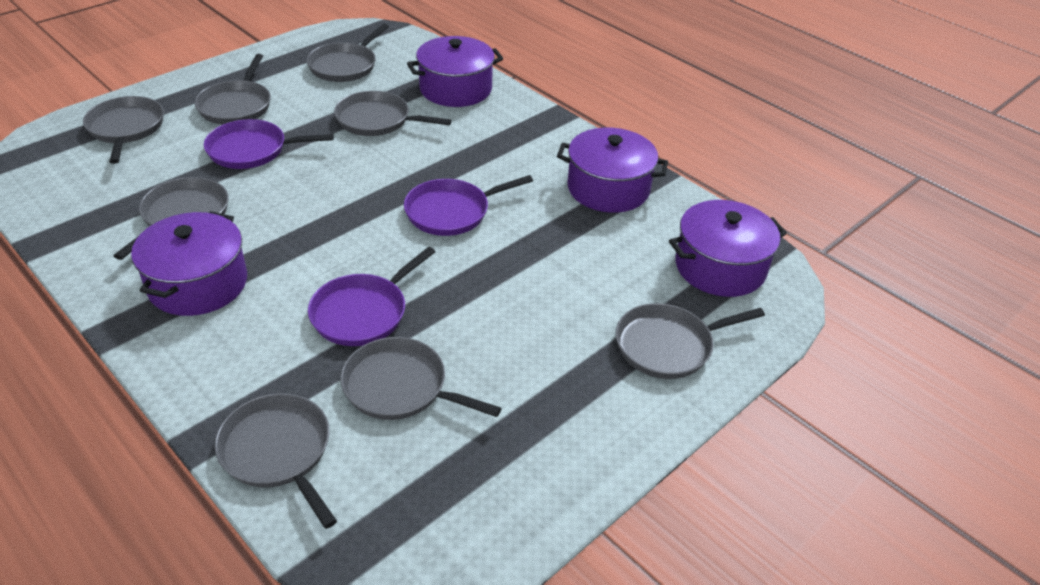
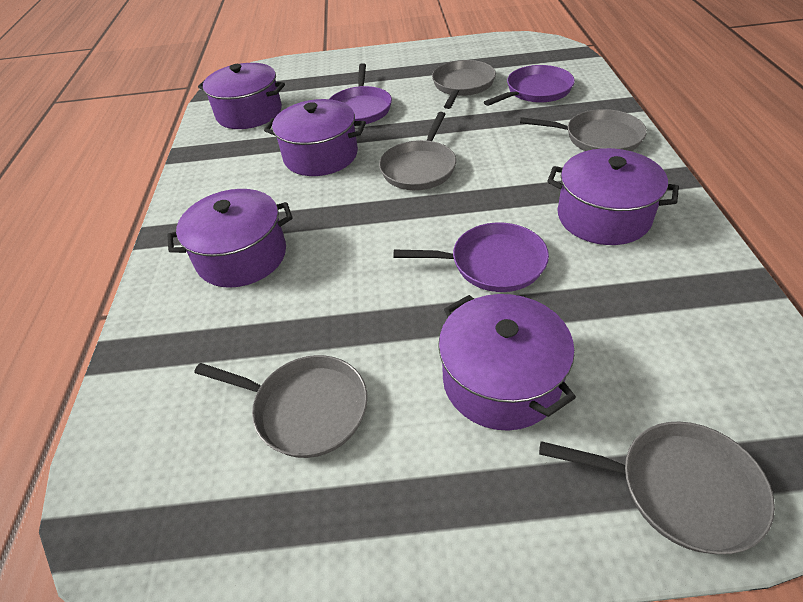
grey pan: 8 -> 5
purple pot: 4 -> 5

